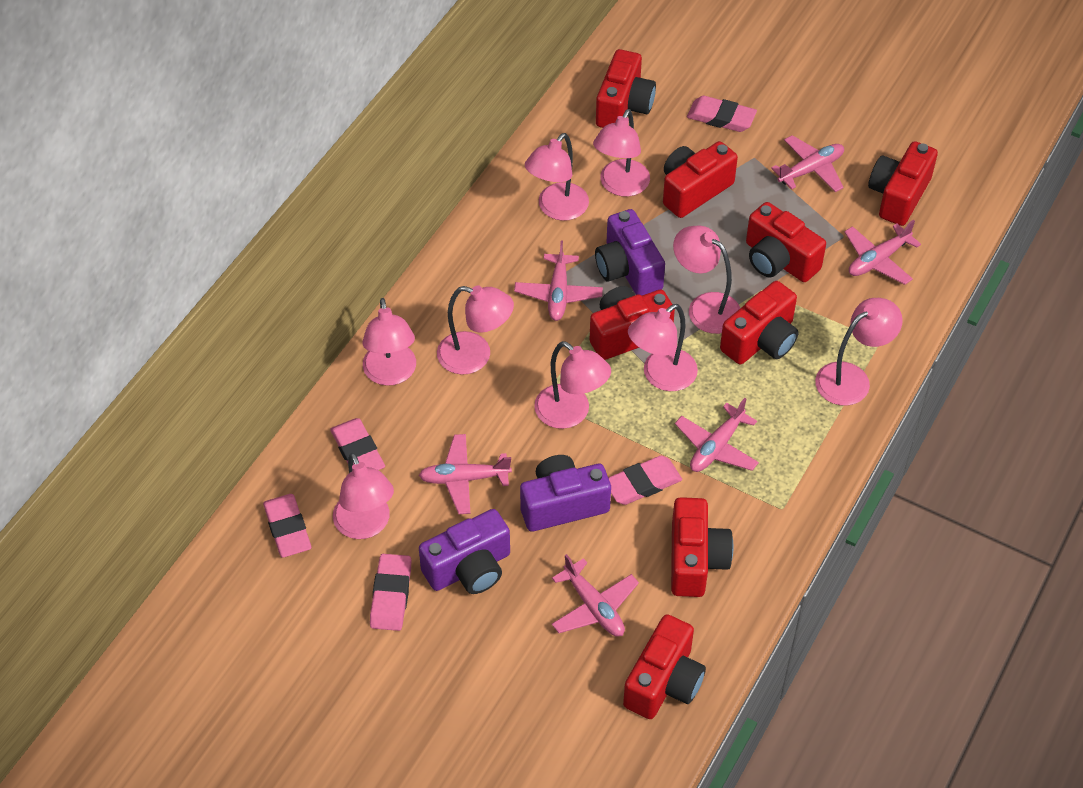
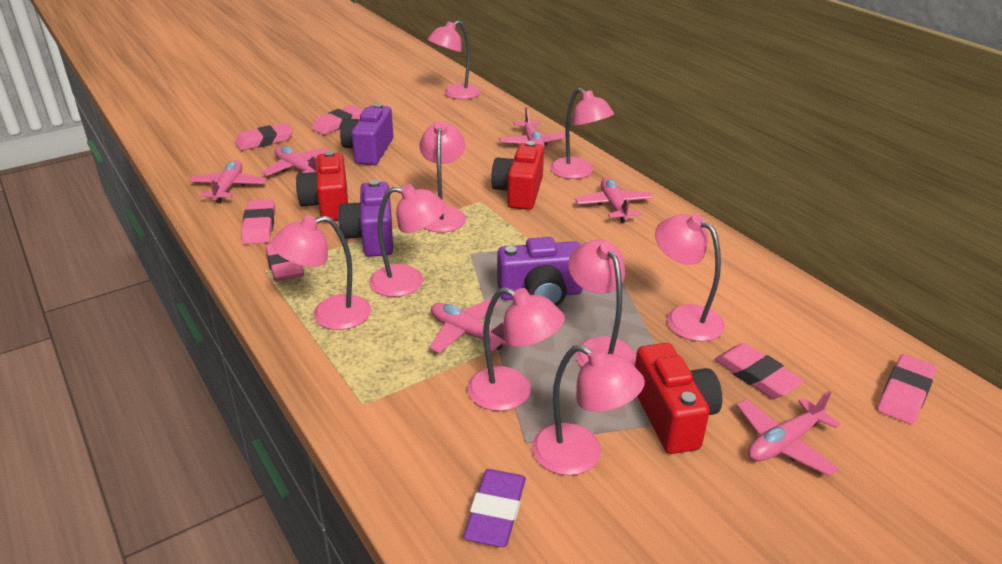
pink eraser: 5 -> 6
purple eraser: 0 -> 1
red camera: 8 -> 3

